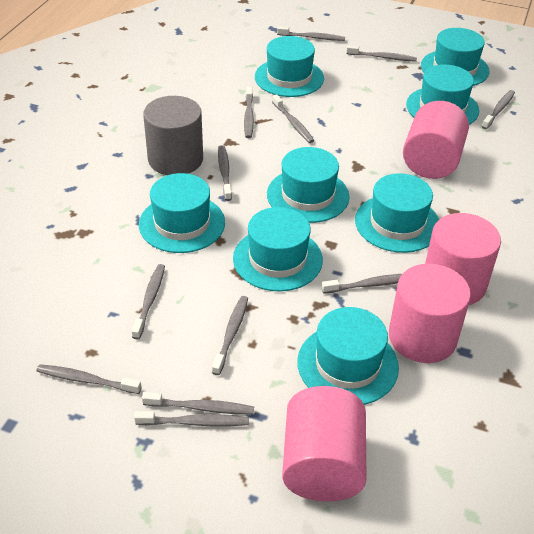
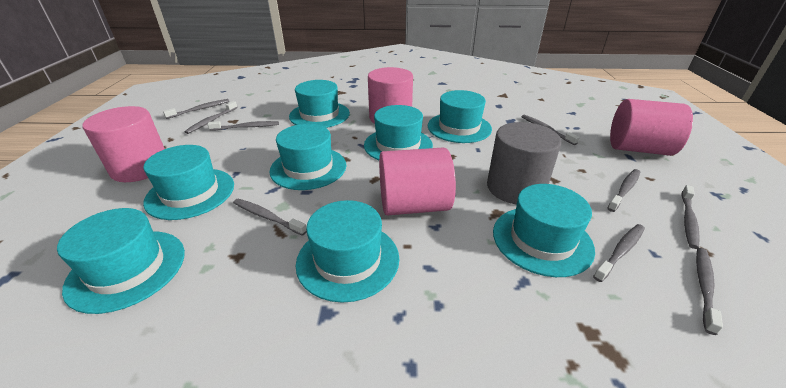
grey toothbrush: 12 -> 9

